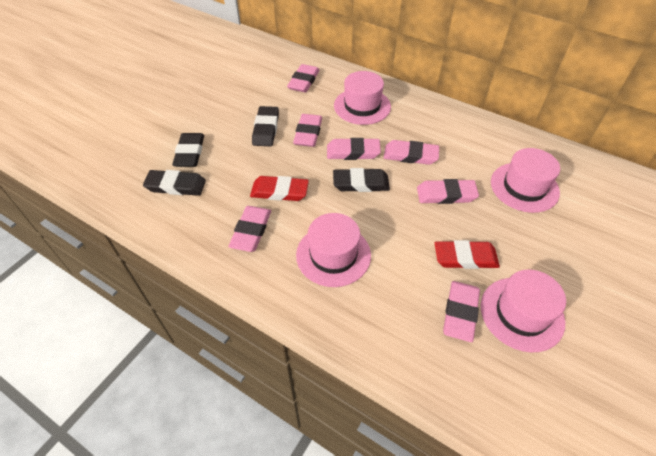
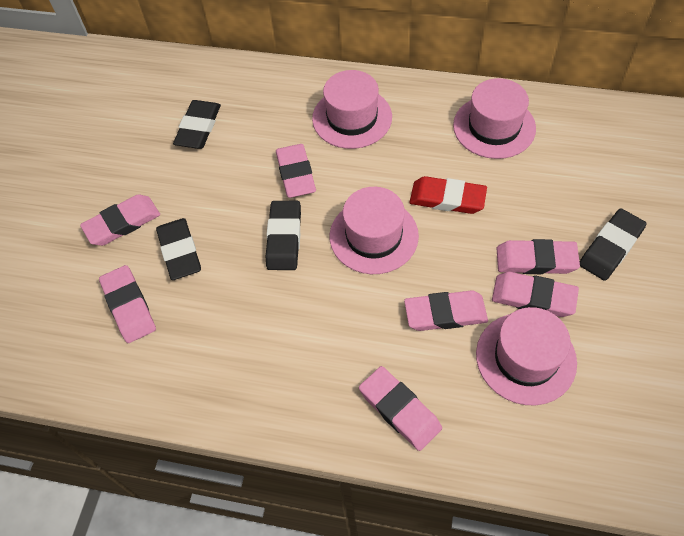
red eraser: 2 -> 1

